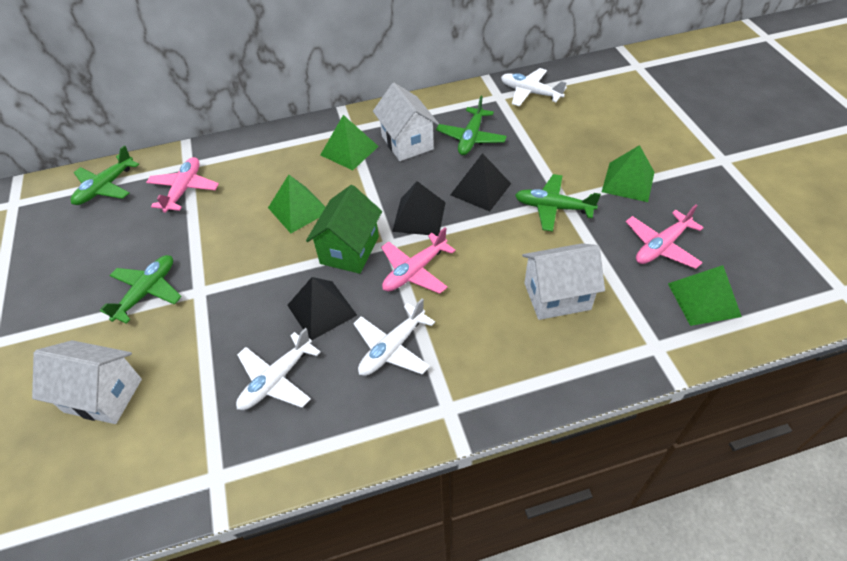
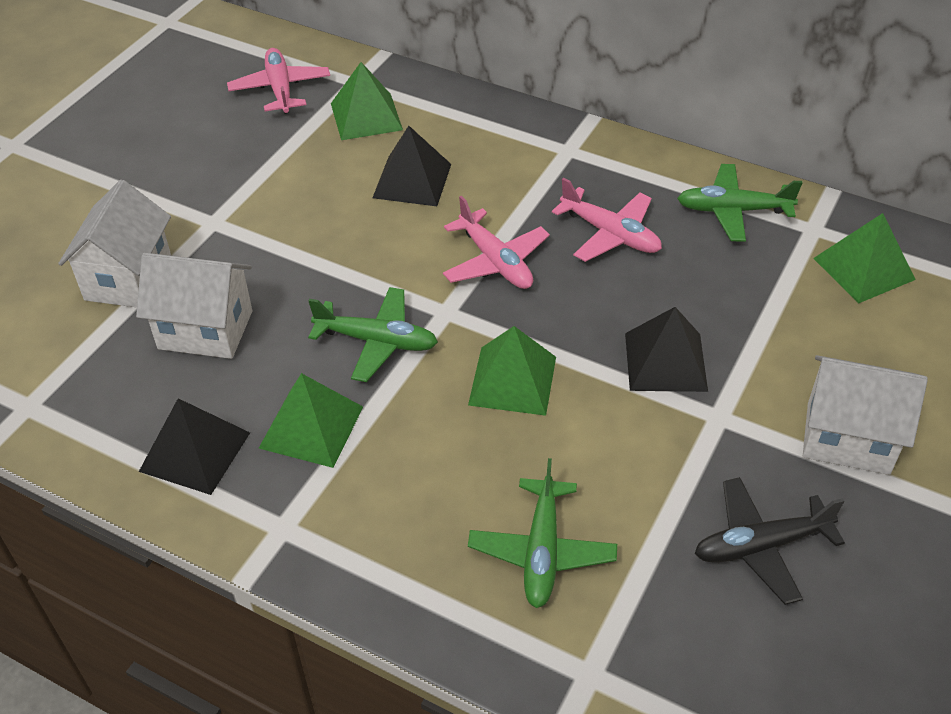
black plane: 0 -> 1
green house: 1 -> 0
green plane: 4 -> 3
white plane: 3 -> 0

